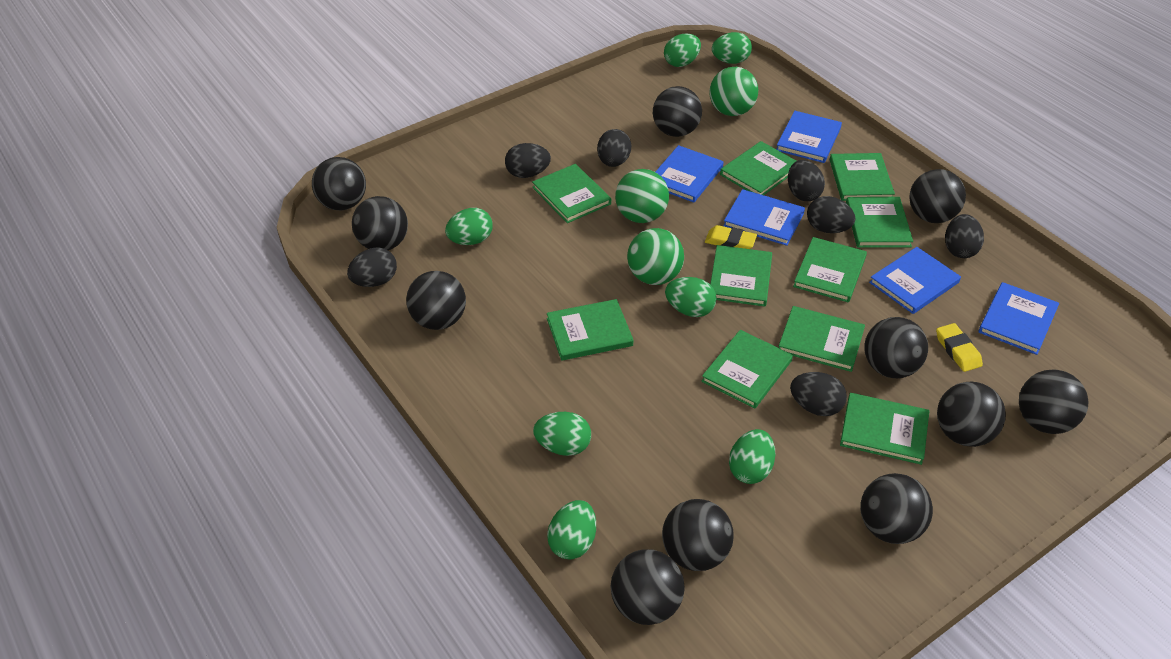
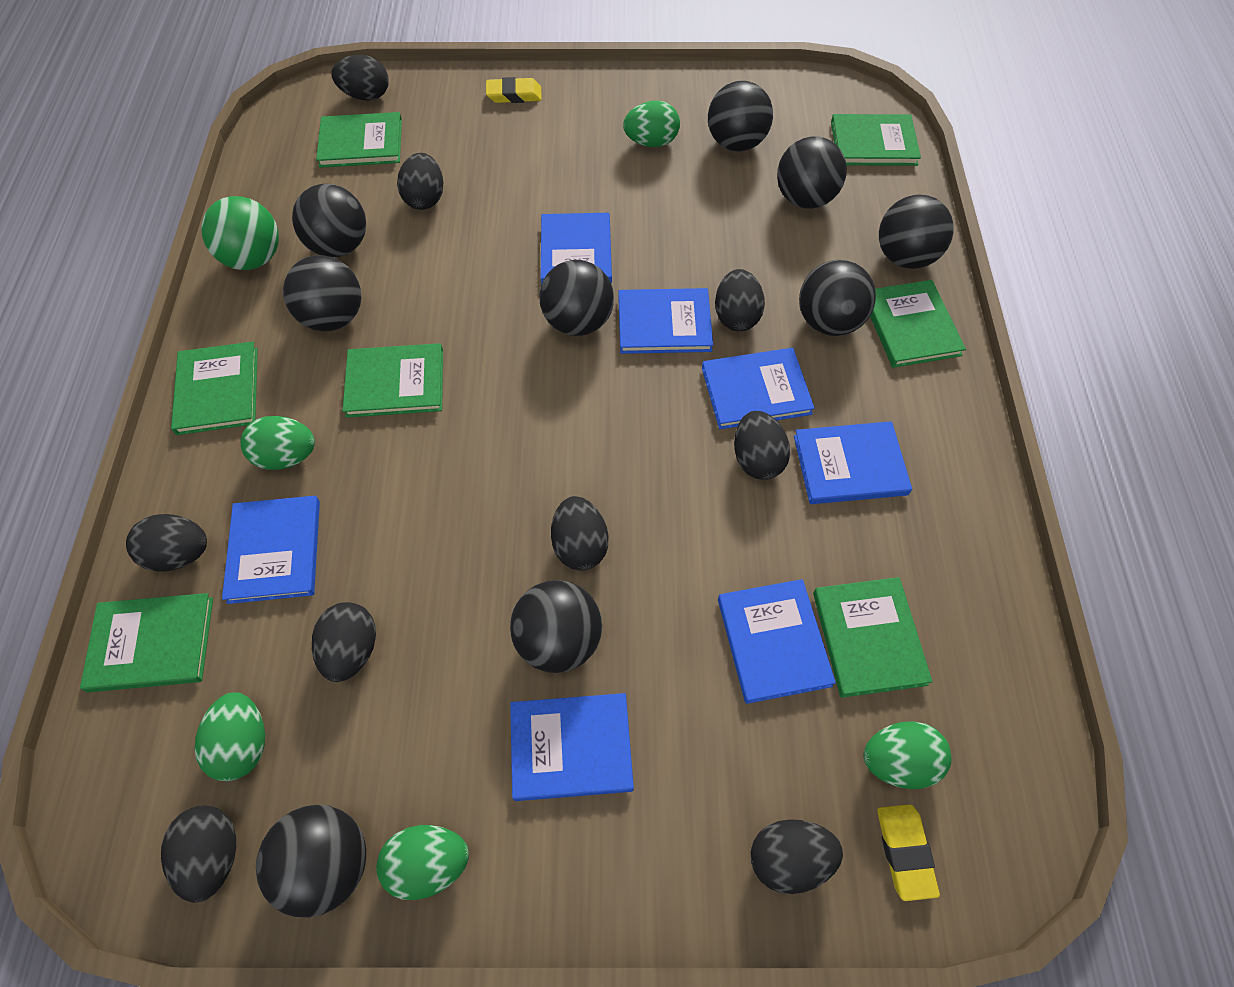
black ball: 11 -> 9
black egg: 7 -> 9
blue book: 5 -> 7
green ball: 3 -> 1
green book: 10 -> 7
green egg: 7 -> 5

